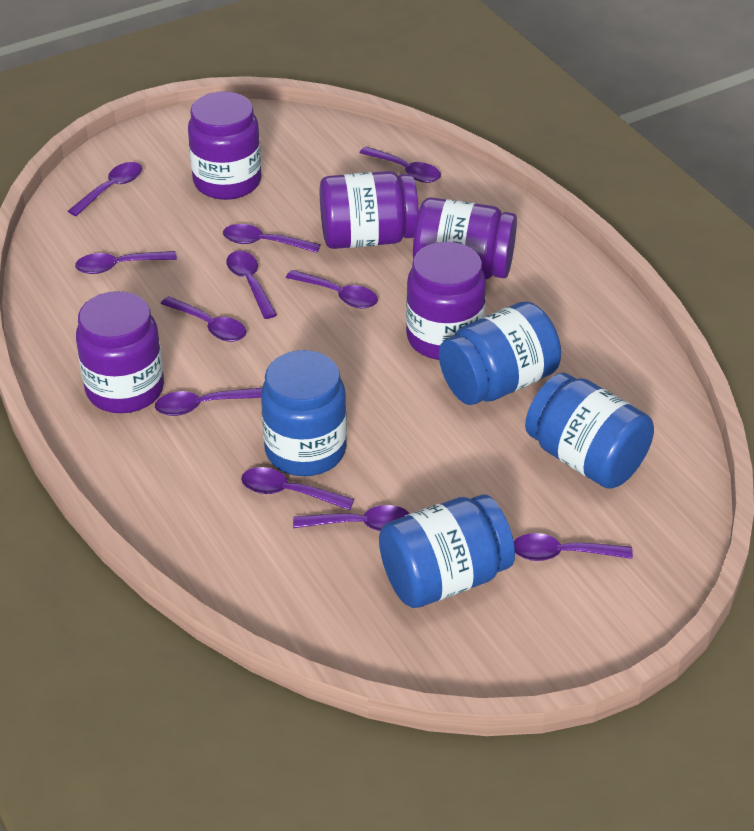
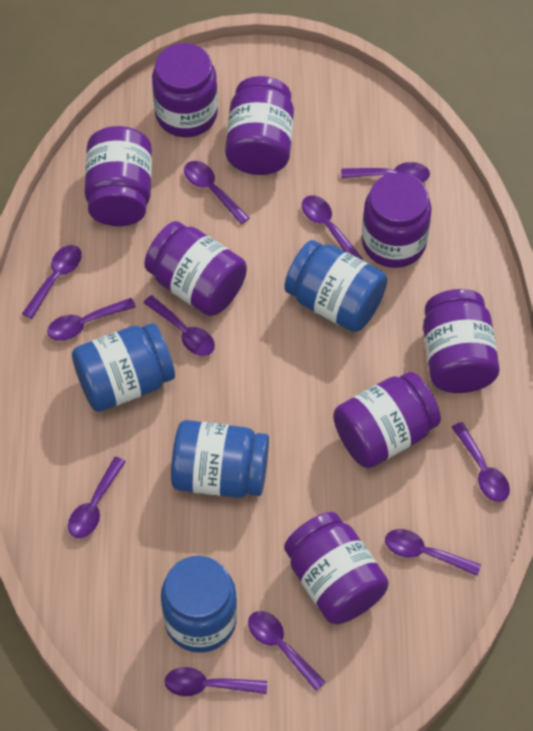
purple jar: 5 -> 8

